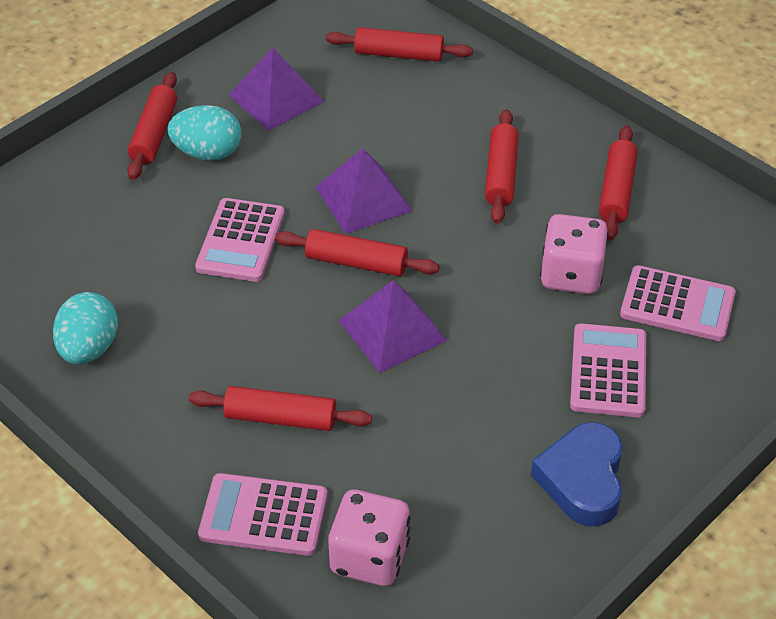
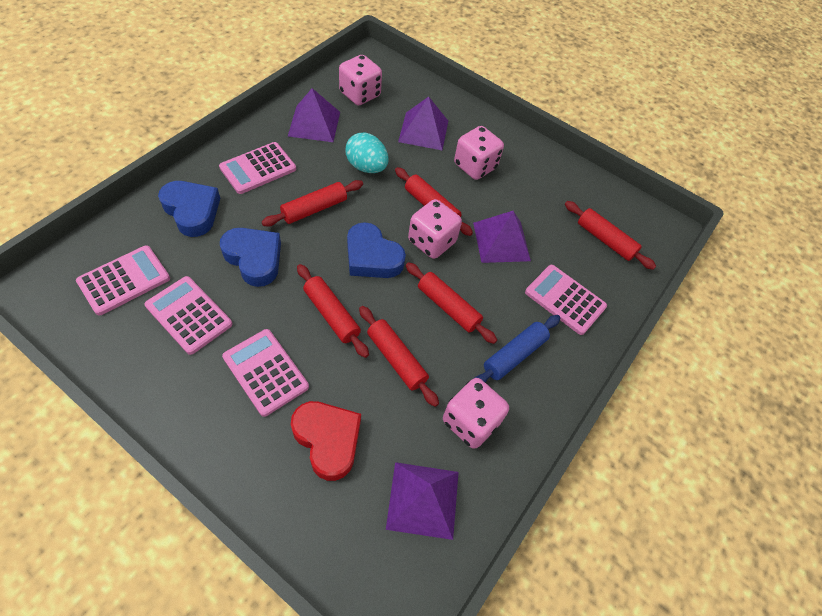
blue heart: 1 -> 3
blue rolling pin: 0 -> 1
pink calculator: 4 -> 5
pink dice: 2 -> 4
purple pyramid: 3 -> 4
red heart: 0 -> 1
turquoise egg: 2 -> 1

